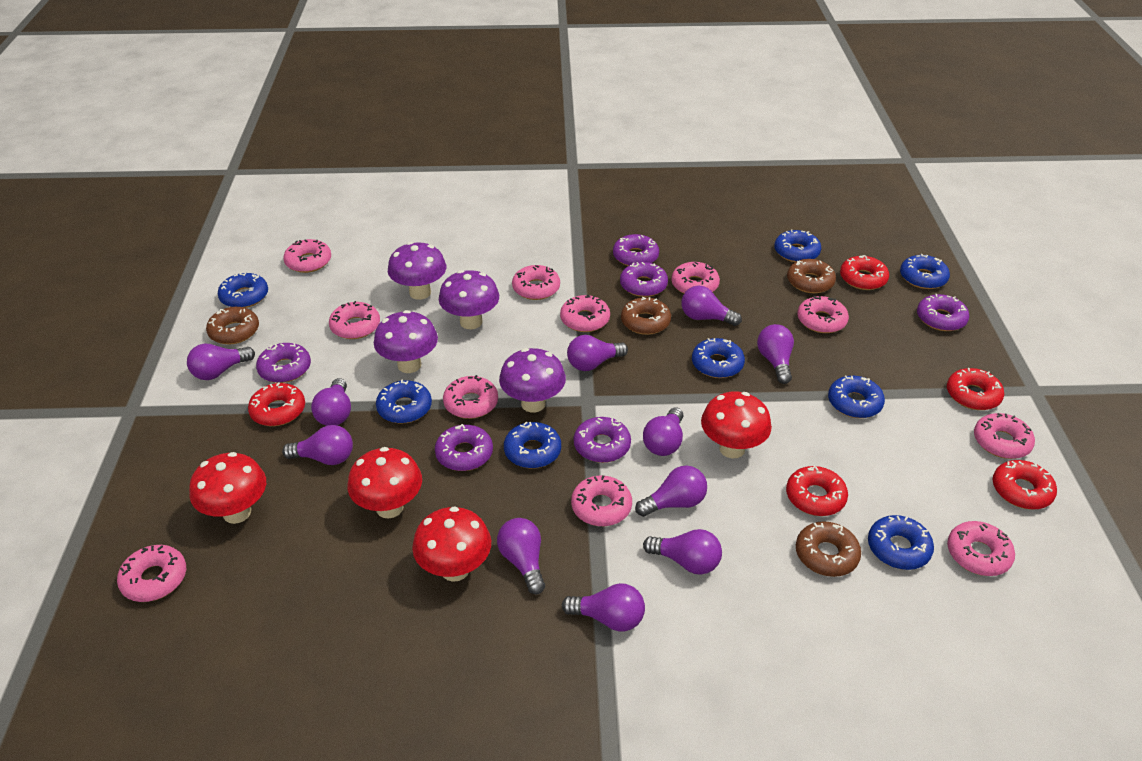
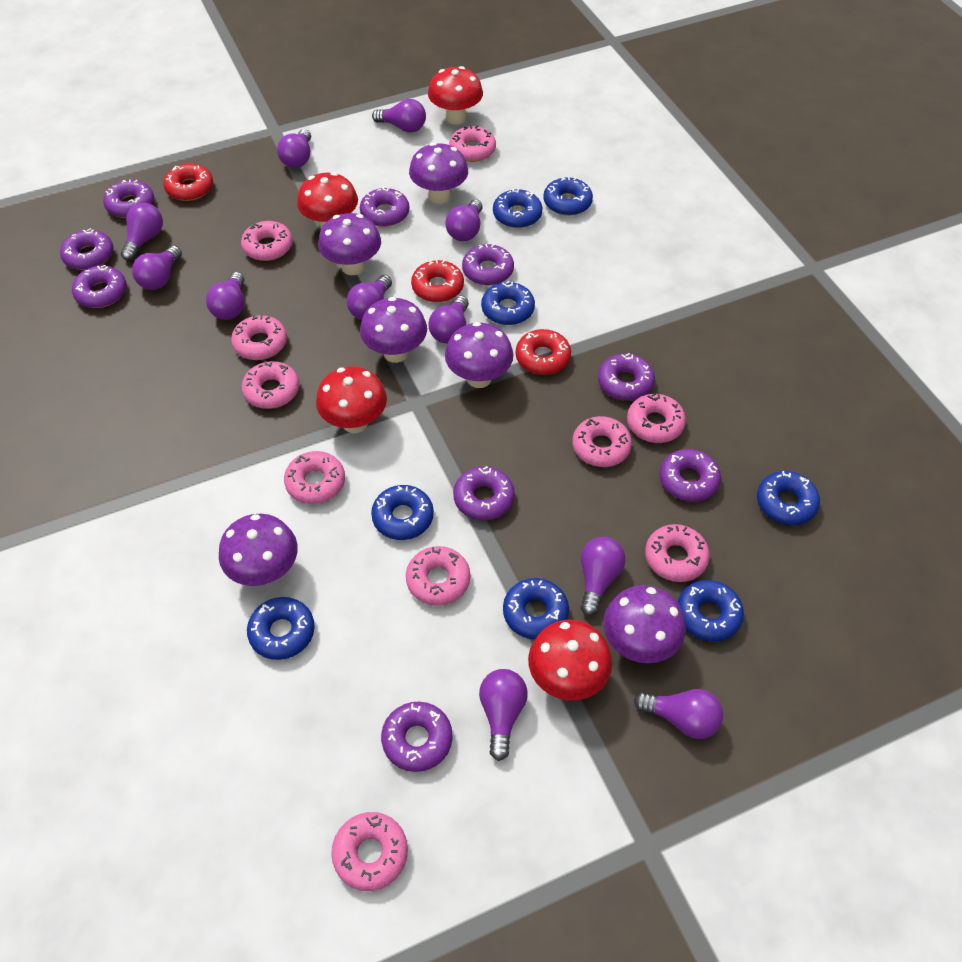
brown donut: 4 -> 0
pink donut: 11 -> 10
purple donut: 6 -> 9
purple mushroom: 4 -> 6
red donut: 5 -> 3

